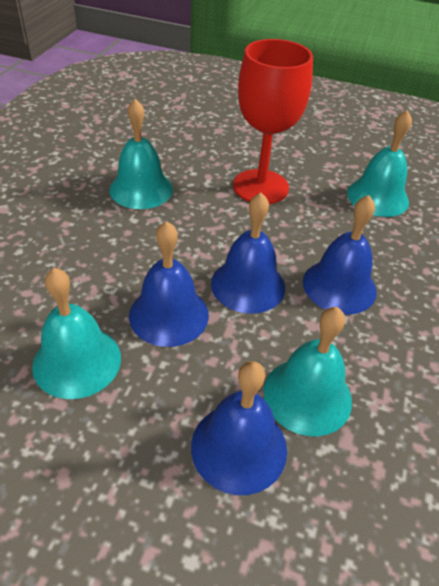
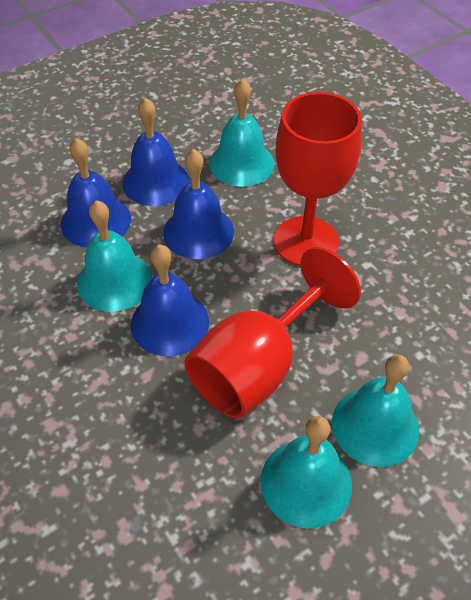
red goblet: 1 -> 2

